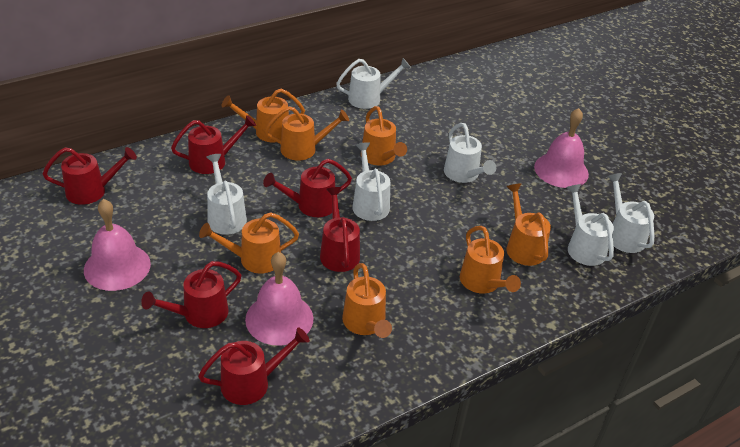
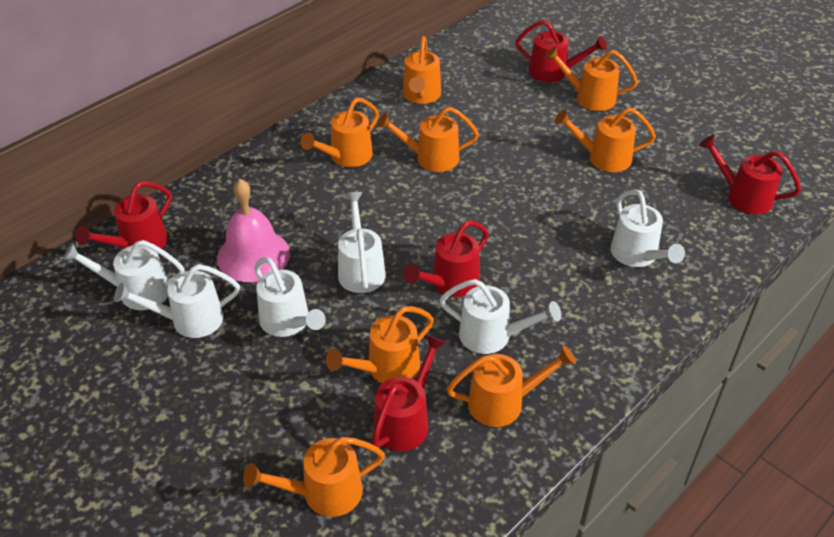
orange watering can: 7 -> 8
pink bell: 3 -> 1
red watering can: 6 -> 5

